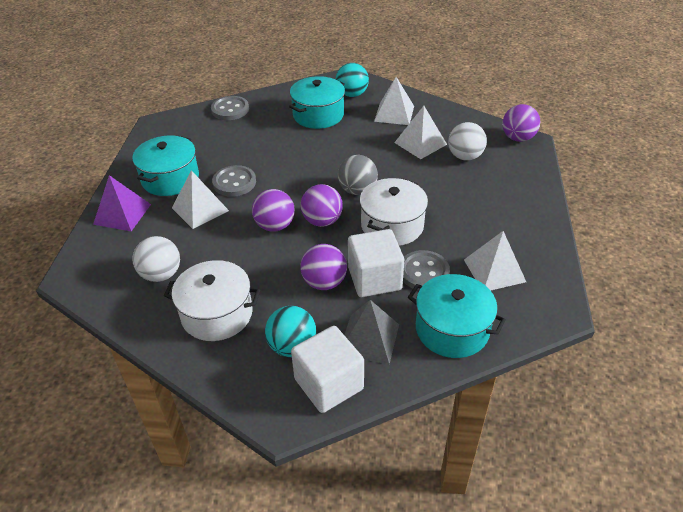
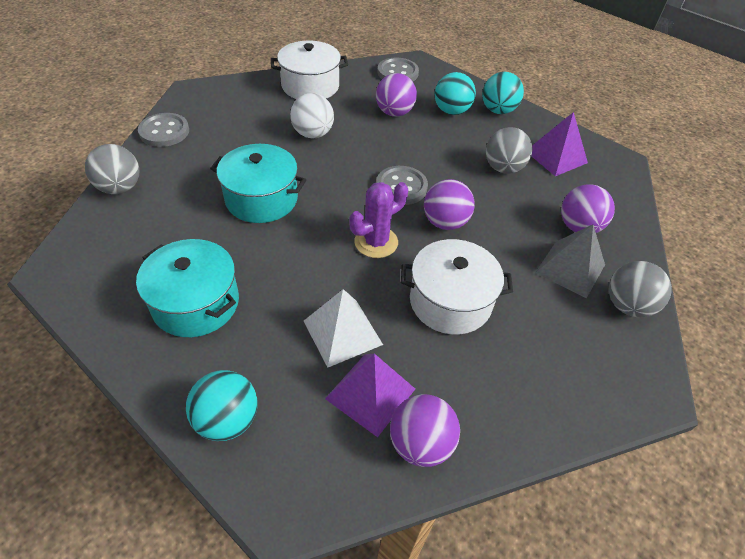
grey ball: 1 -> 3
purple cactus: 0 -> 1
purple pyramid: 1 -> 2
turquoise ball: 2 -> 3
turquoise pot: 3 -> 2
white ball: 2 -> 1
white cube: 2 -> 0
white pyramid: 4 -> 1

